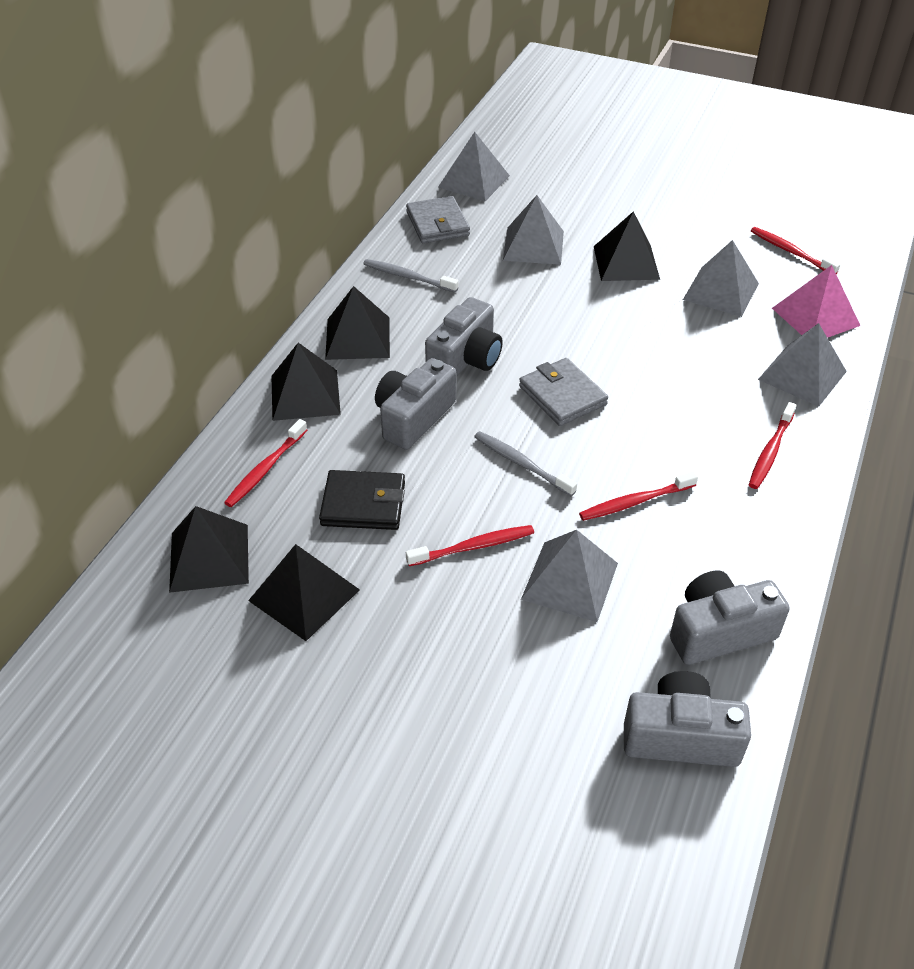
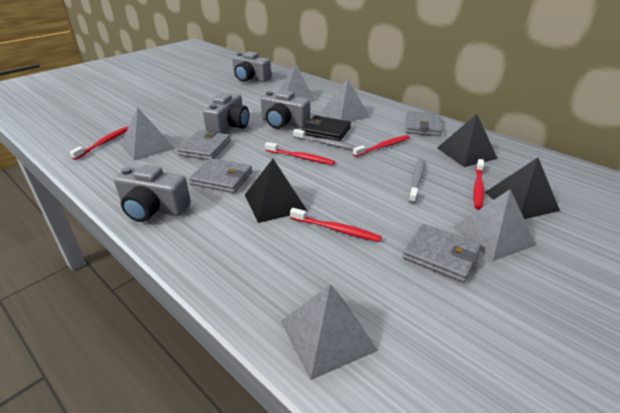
black pyramid: 5 -> 3
grey wallet: 2 -> 4
pink pyramid: 1 -> 0

